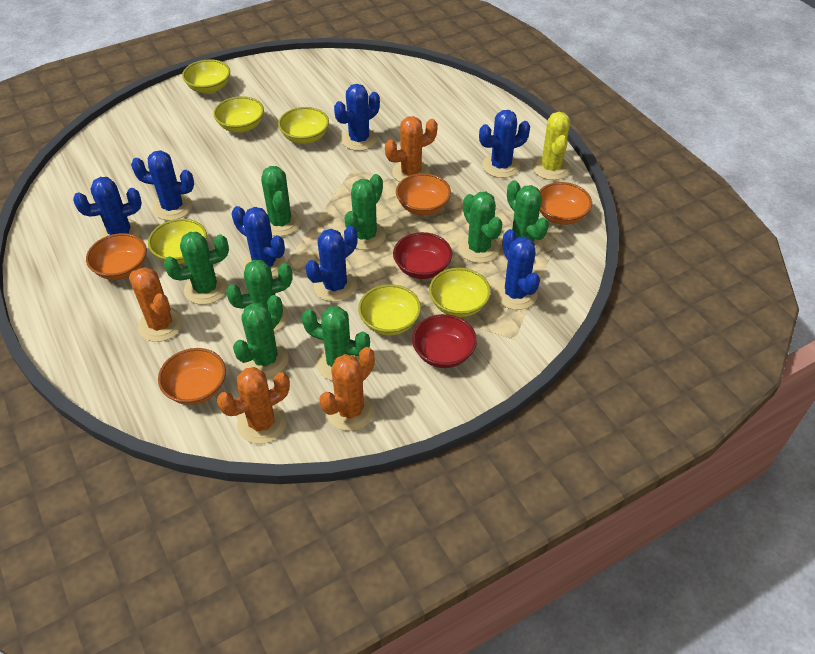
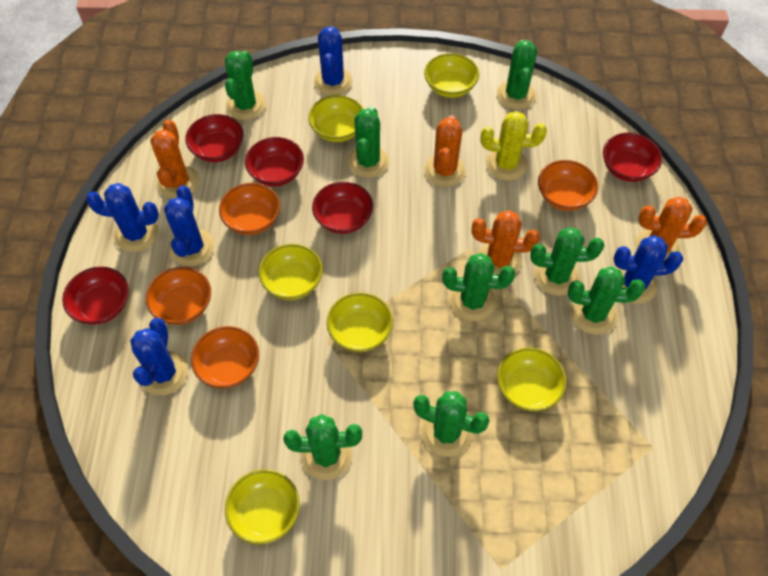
blue cactus: 7 -> 5
red bowl: 2 -> 5

